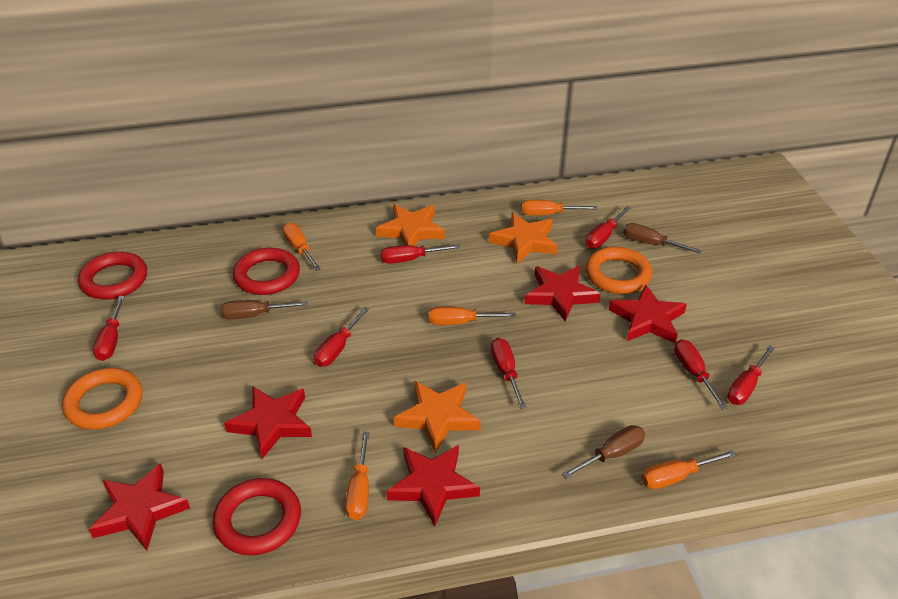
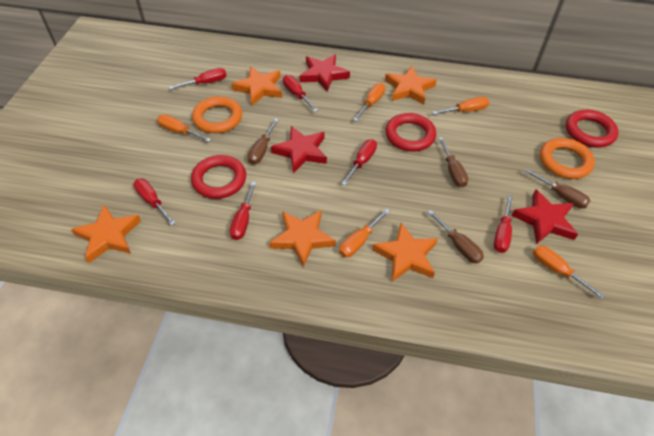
brown screwdriver: 3 -> 4
orange star: 3 -> 5
red screwdriver: 7 -> 6
red star: 5 -> 3

